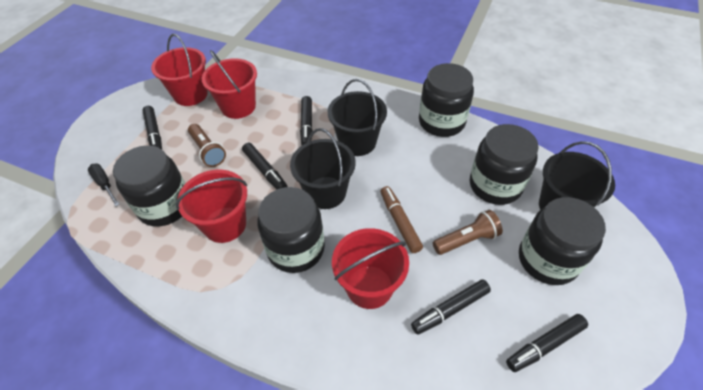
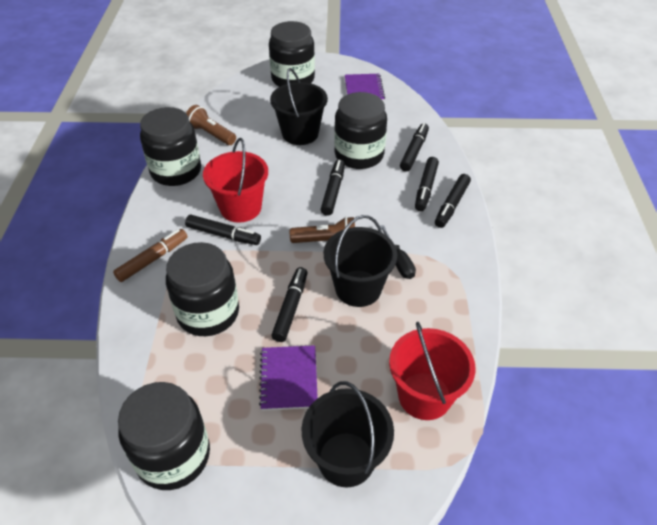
black marker: 5 -> 6
purple notebook: 0 -> 2
red bucket: 4 -> 2

